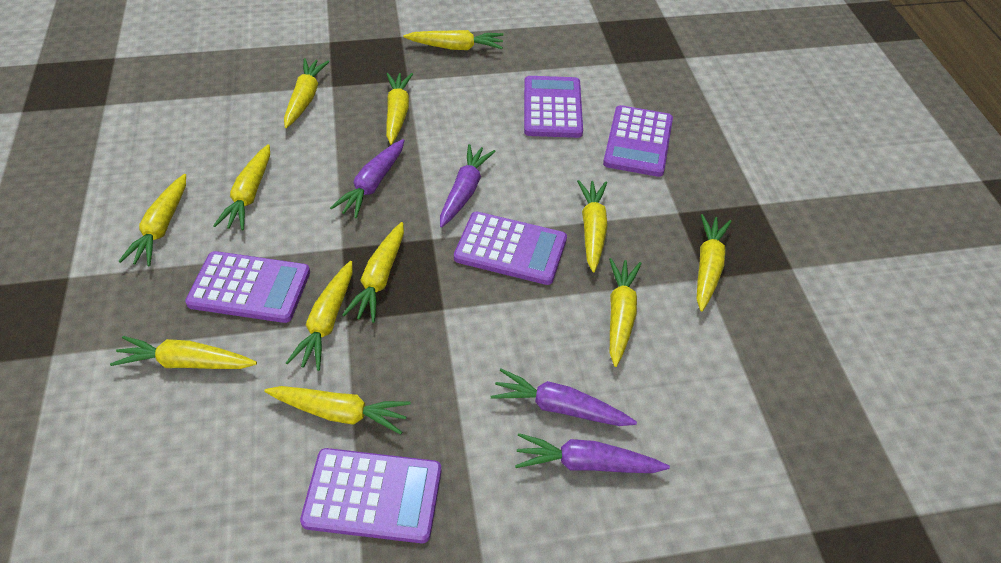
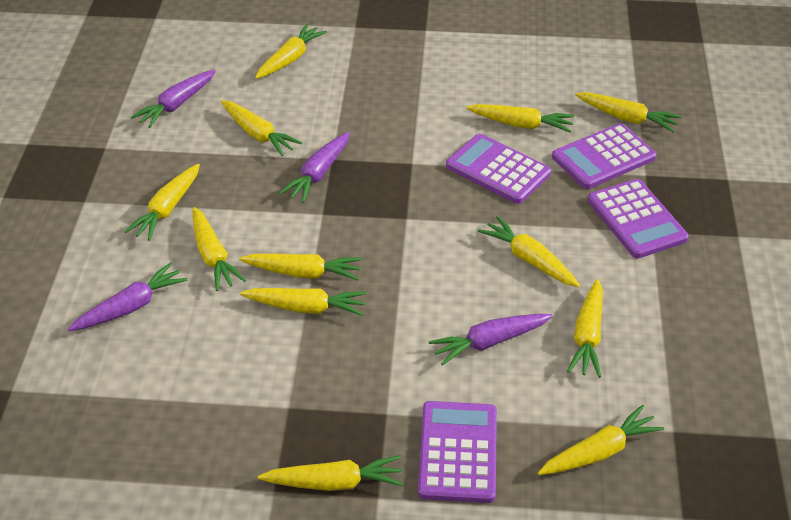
purple calculator: 5 -> 4

